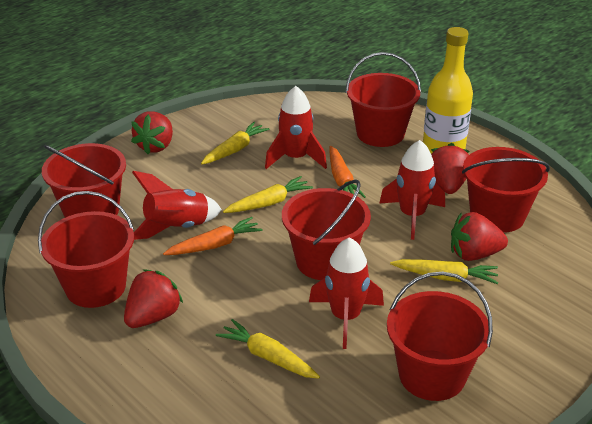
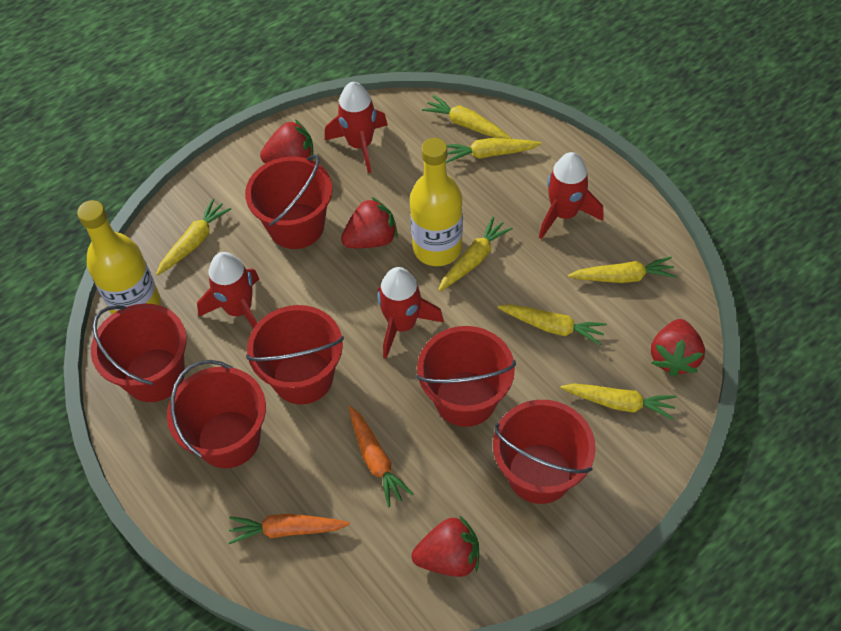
yellow bottle: 1 -> 2
yellow carrot: 4 -> 7

